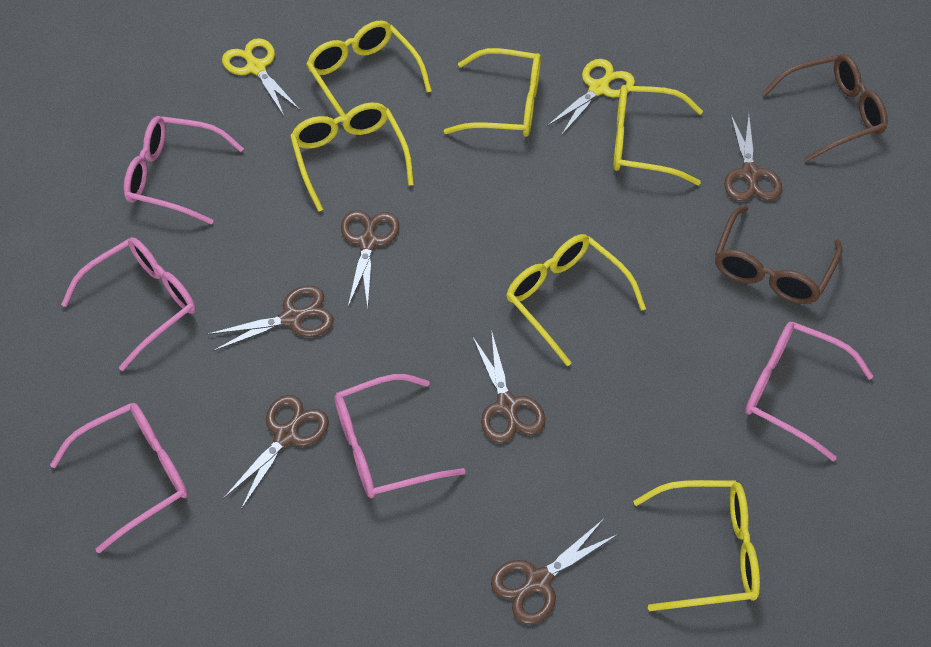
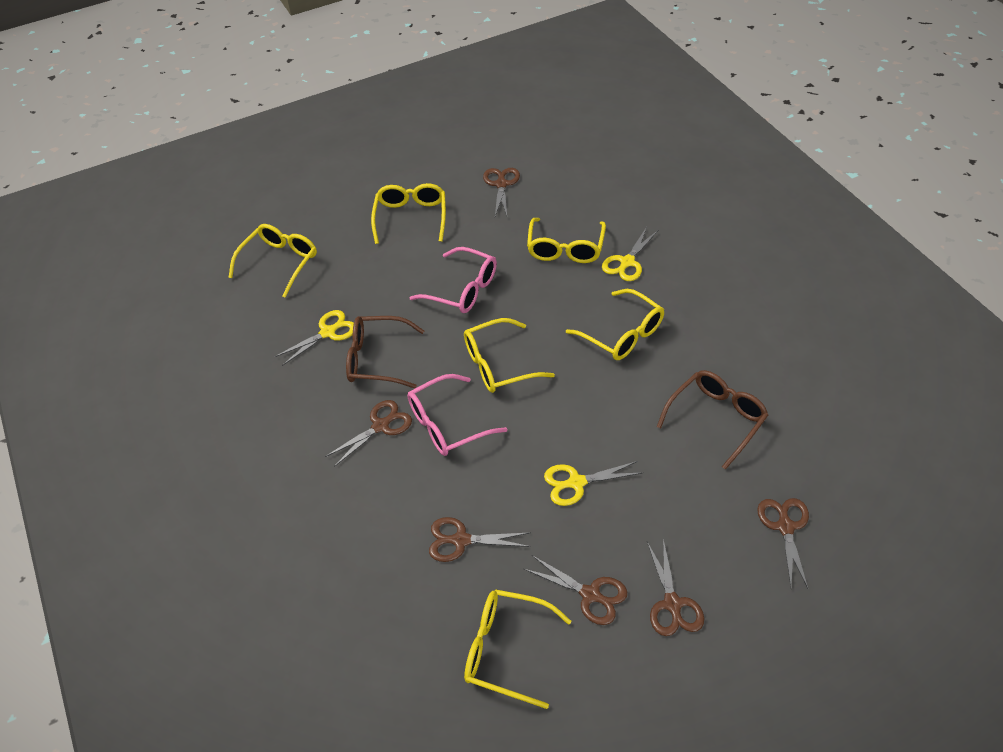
pink glasses: 5 -> 2
yellow scissors: 2 -> 3

